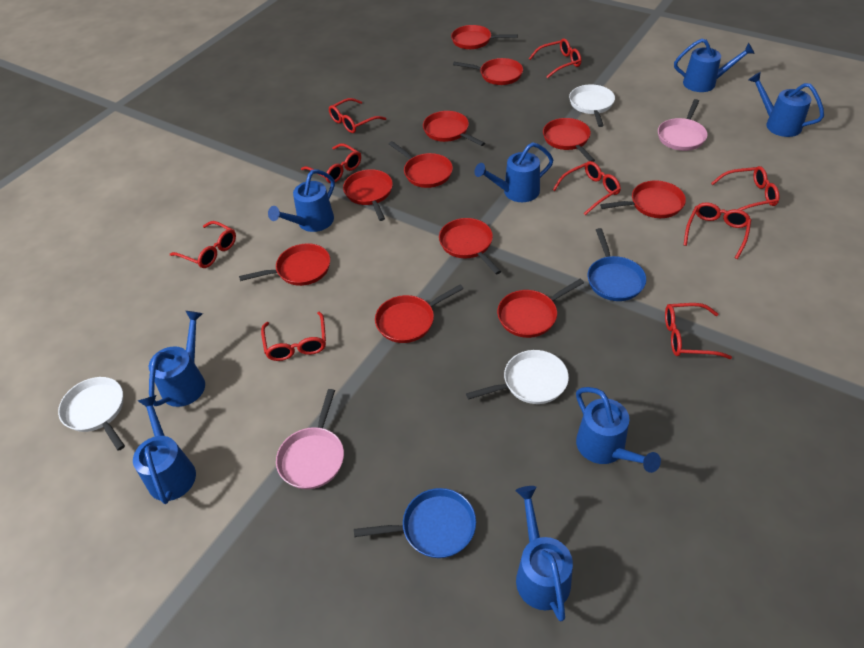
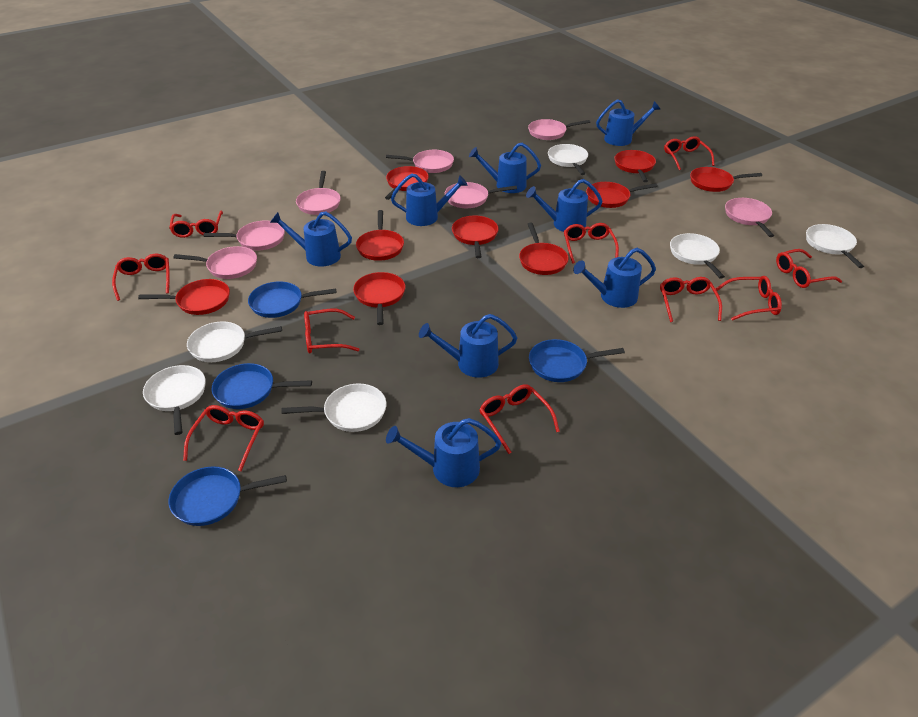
blue pan: 2 -> 4
pink pan: 2 -> 7
red glasses: 9 -> 10
red pan: 11 -> 9
white pan: 3 -> 6

